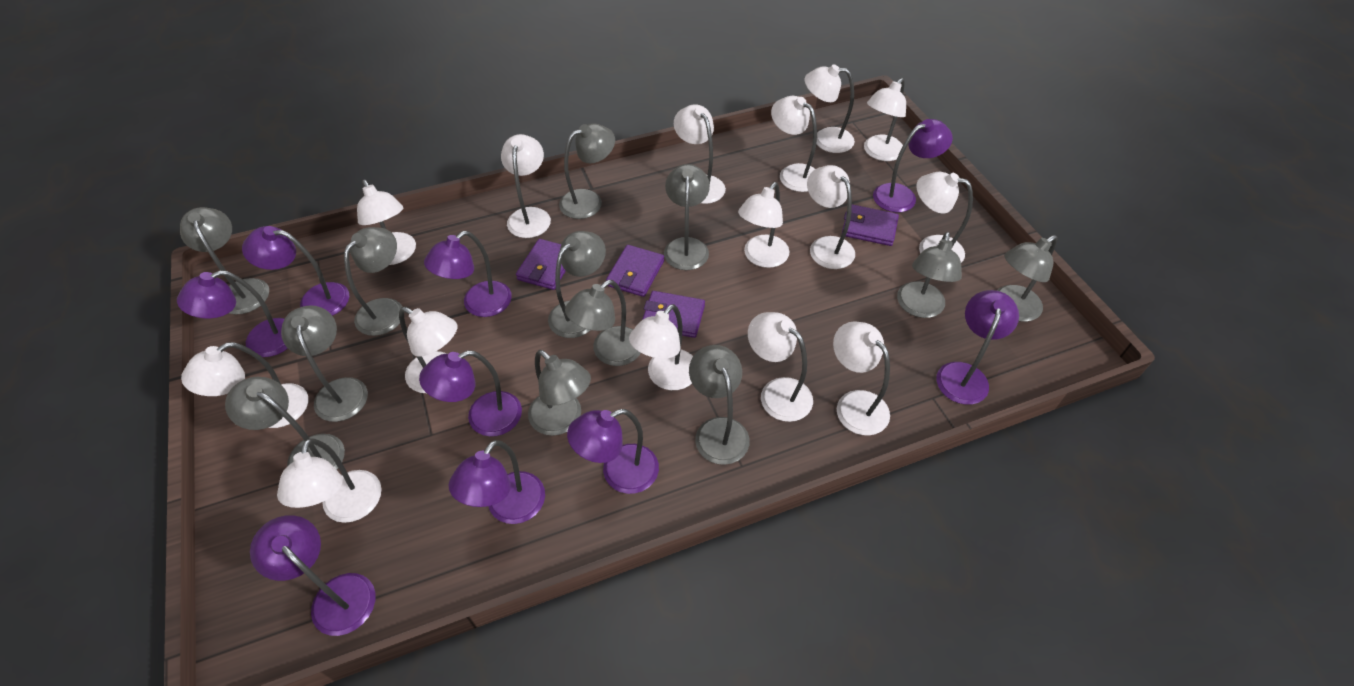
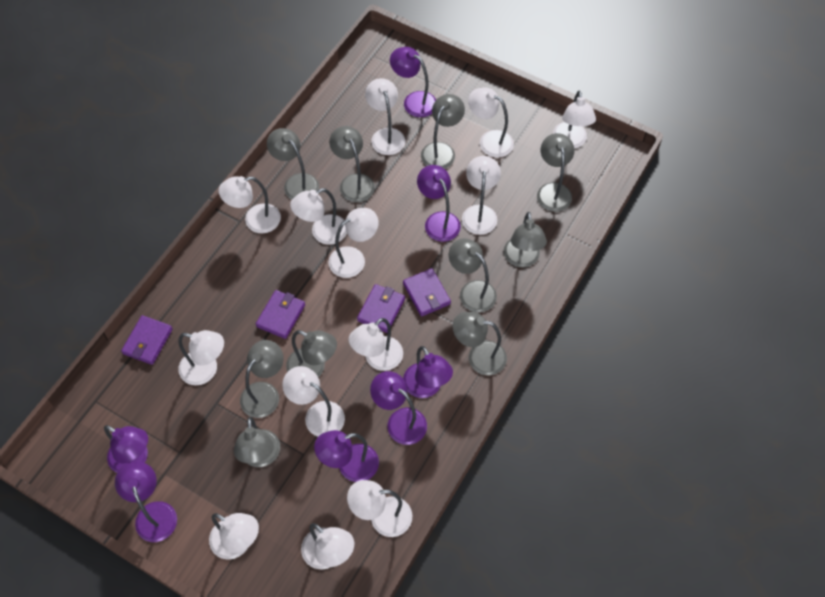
grey lamp: 12 -> 10
purple lamp: 9 -> 7
white lamp: 15 -> 13

